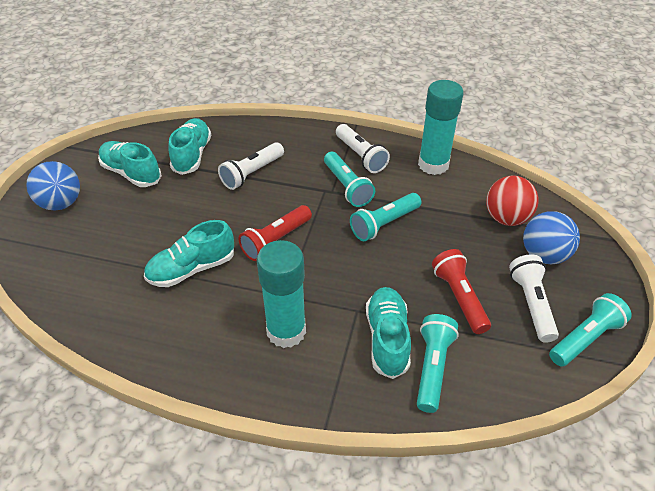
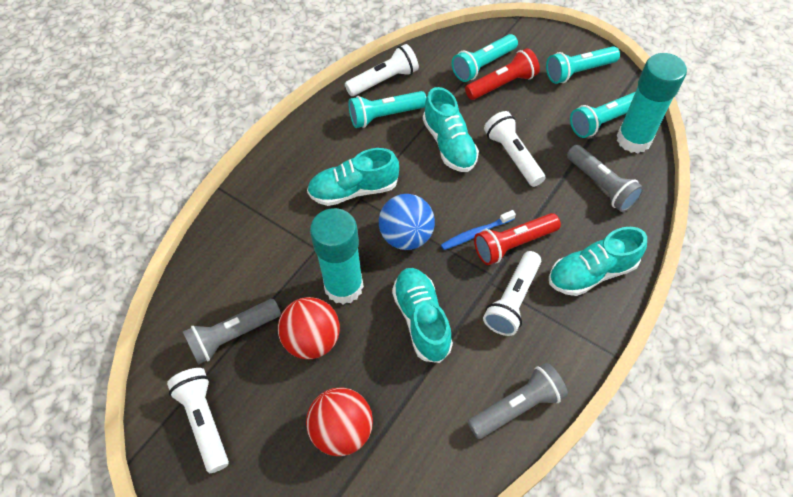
blue ball: 2 -> 1
blue toothbrush: 0 -> 1
grey flashlight: 0 -> 3
red ball: 1 -> 2
white flashlight: 3 -> 4

